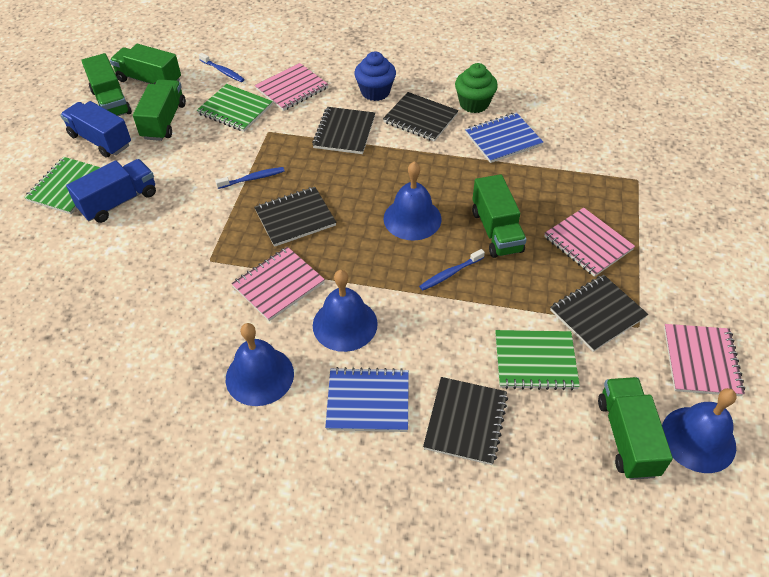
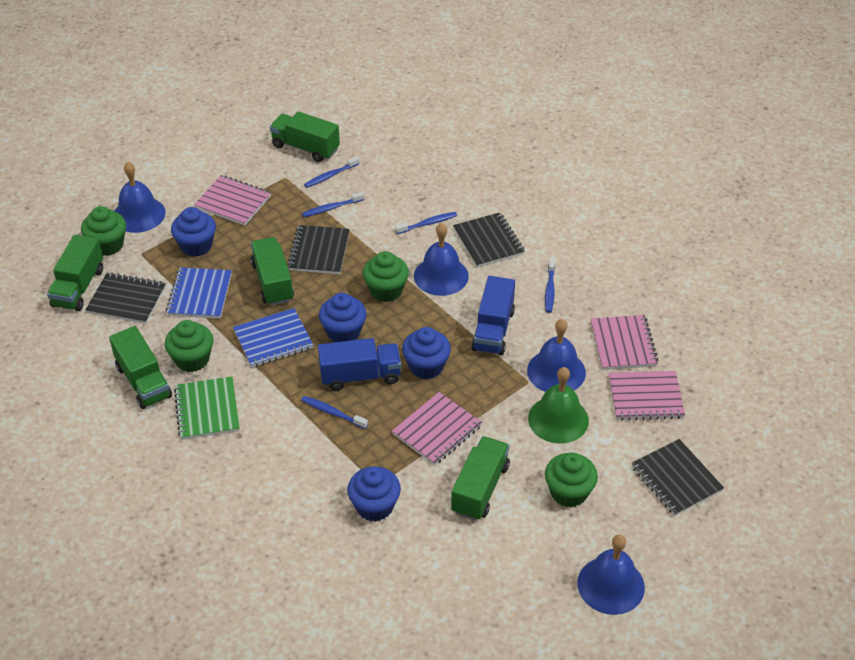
black notebook: 5 -> 4
blue cupcake: 1 -> 4
blue toothbrush: 3 -> 5
green bell: 0 -> 1
green cupcake: 1 -> 4
green notebook: 3 -> 1

